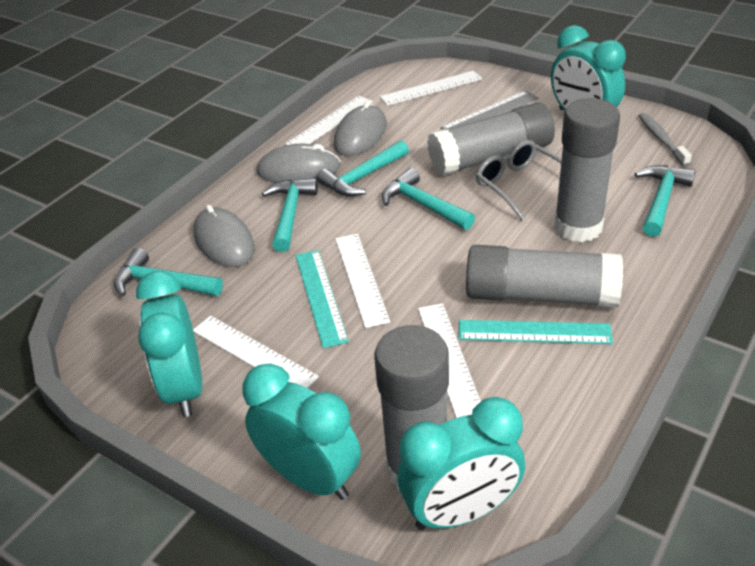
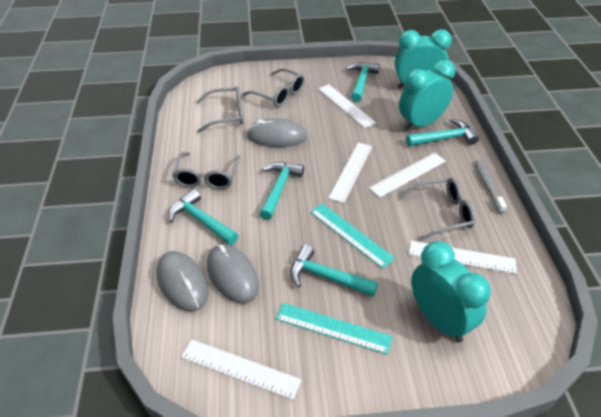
grey glasses: 1 -> 4
grey glue stick: 4 -> 0
grey ruler: 1 -> 0
turquoise clock: 4 -> 3

